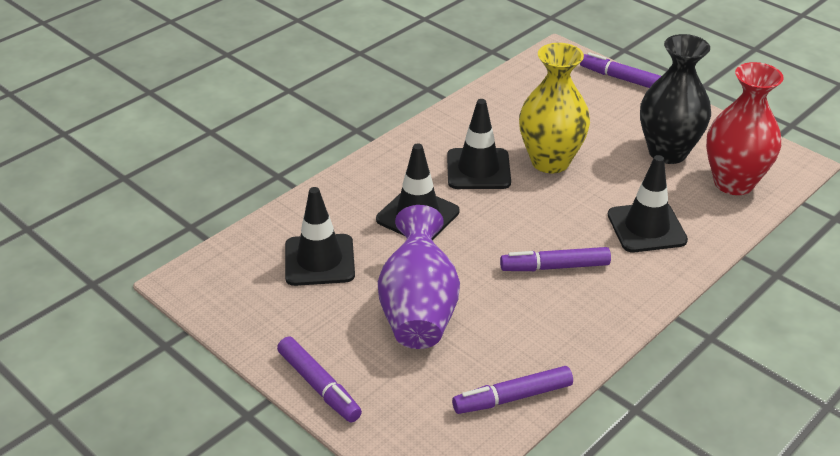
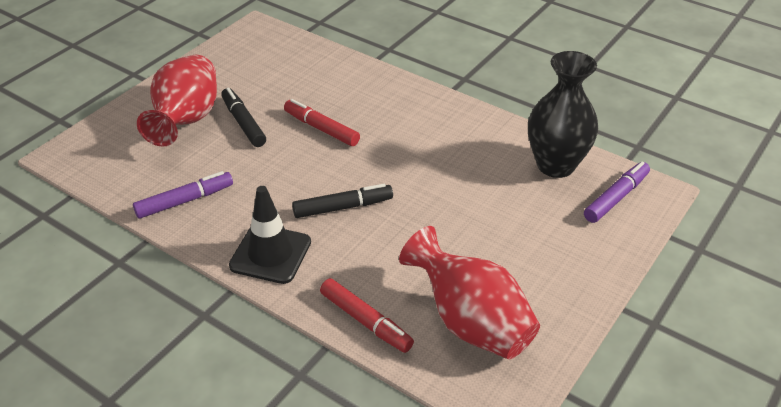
black marker: 0 -> 2
black traffic cone: 4 -> 1
purple marker: 4 -> 2
purple vase: 1 -> 0
red marker: 0 -> 2
red vase: 1 -> 2
yellow vase: 1 -> 0

